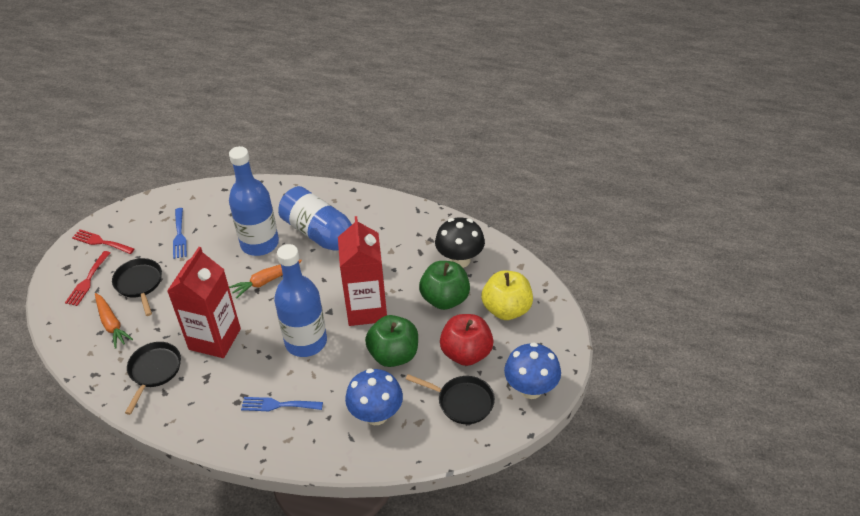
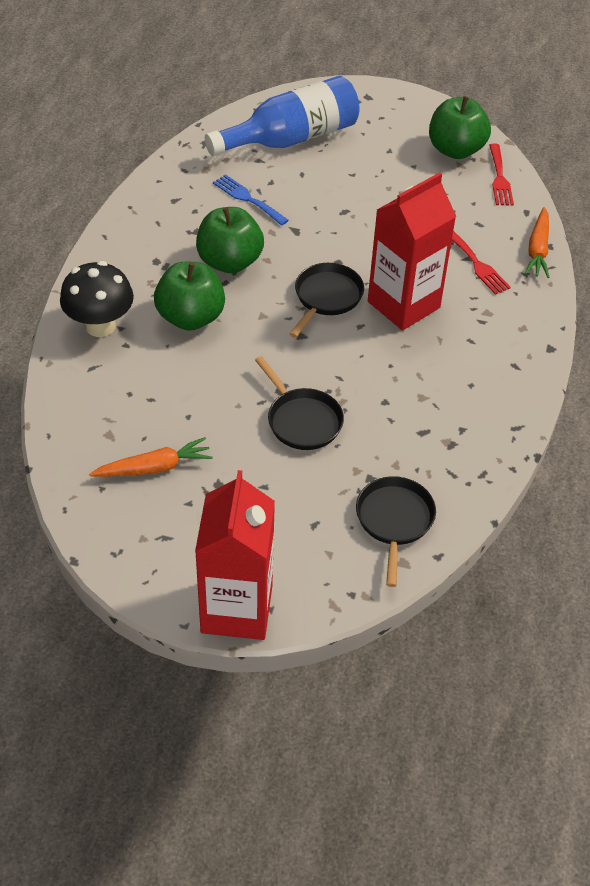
blue bottle: 3 -> 1
blue fork: 2 -> 1
blue mushroom: 2 -> 0
green apple: 2 -> 3
red apple: 1 -> 0
yellow apple: 1 -> 0

